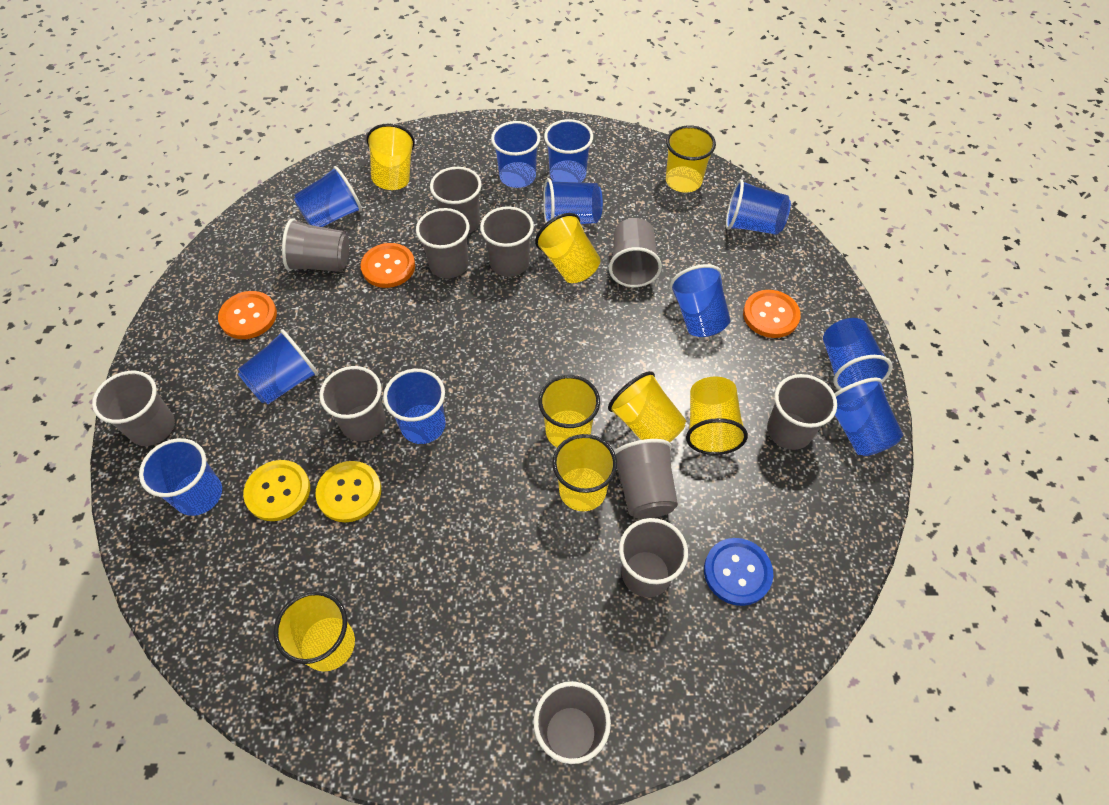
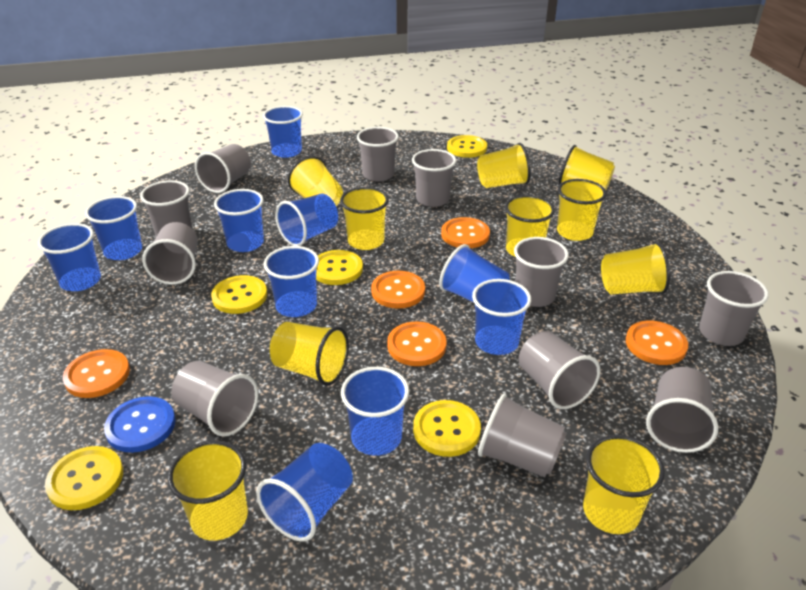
blue cup: 11 -> 10
orange button: 3 -> 5
yellow button: 2 -> 5
yellow cup: 8 -> 10

